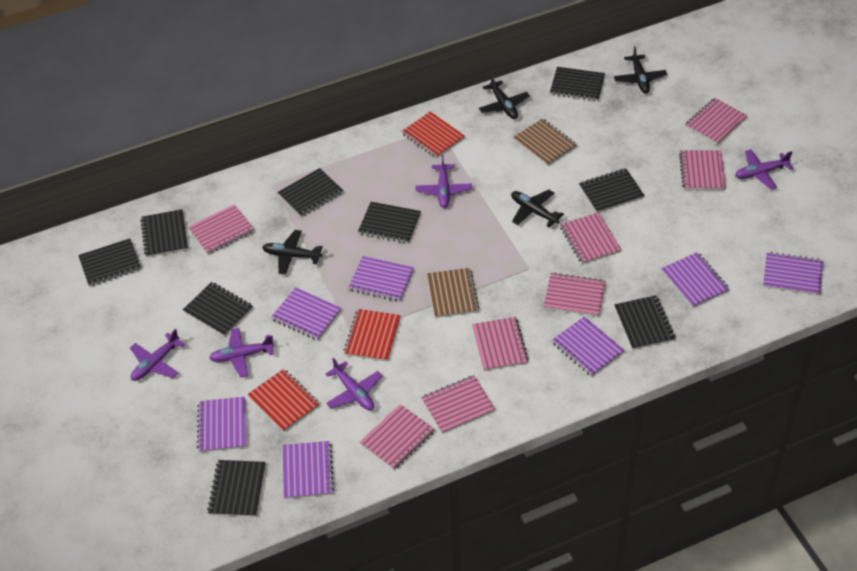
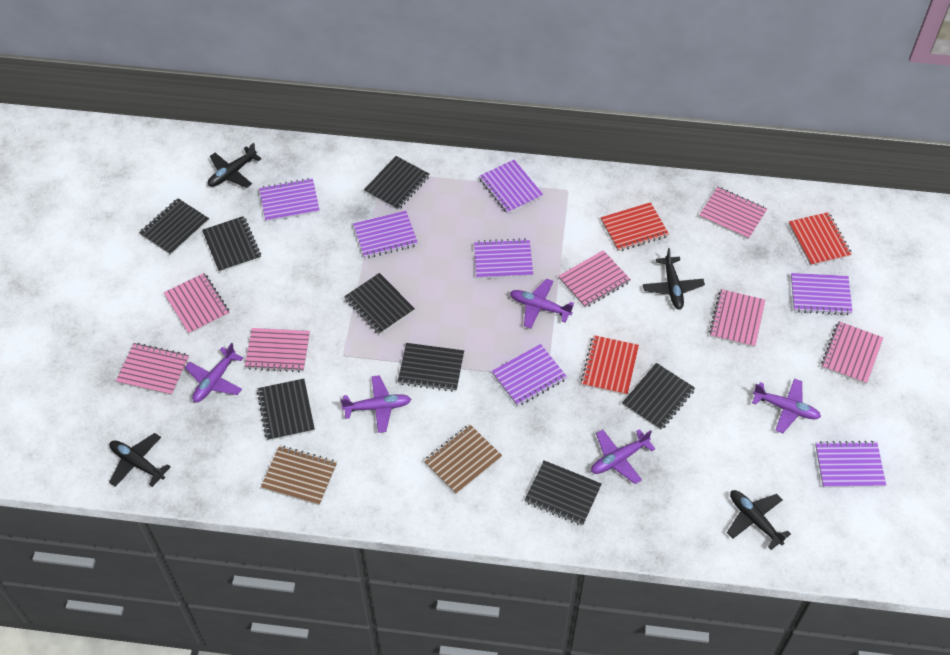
black notebook: 9 -> 8
pink notebook: 8 -> 7

